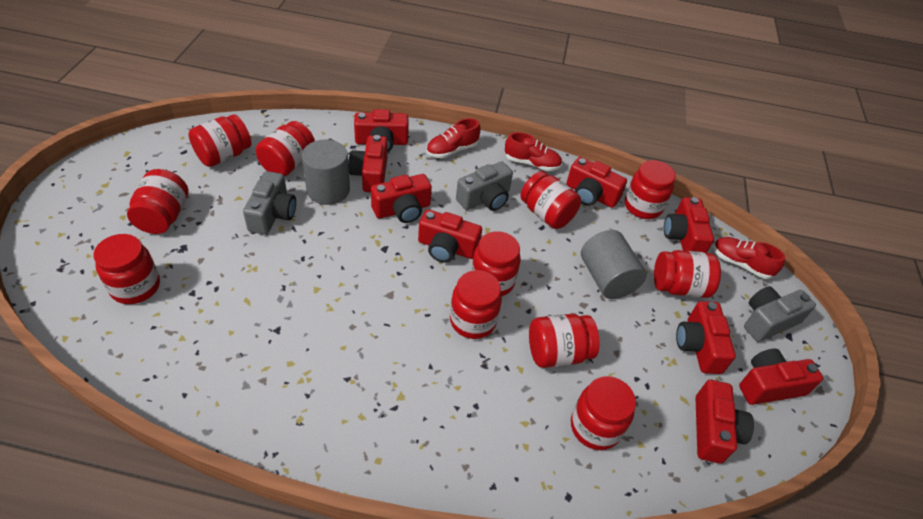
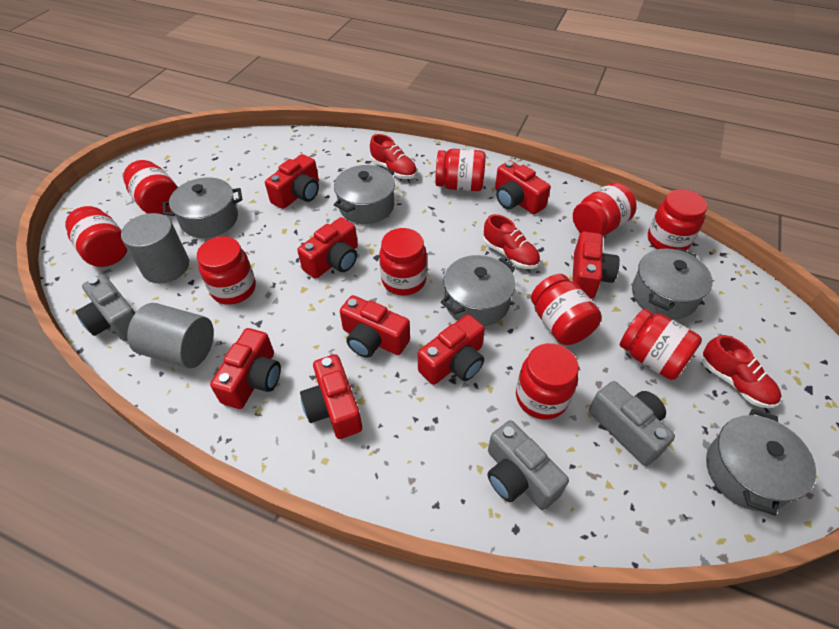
grey pot: 0 -> 5
red camera: 9 -> 8
red jar: 11 -> 10

